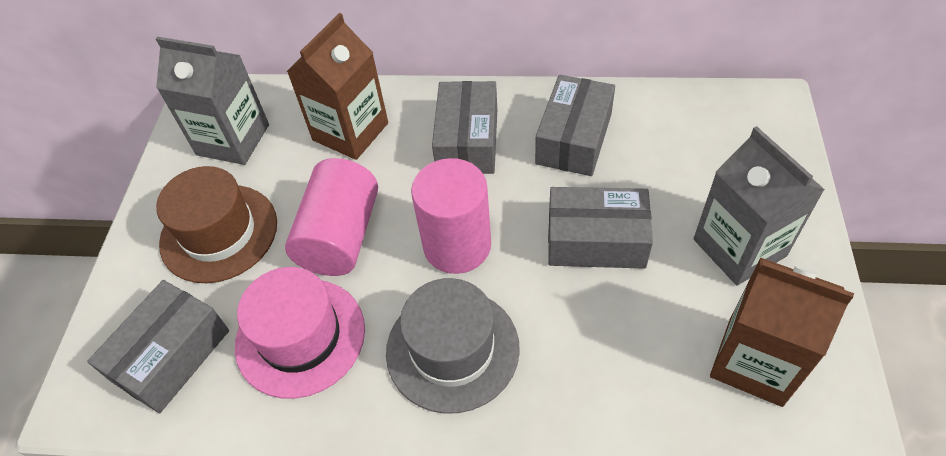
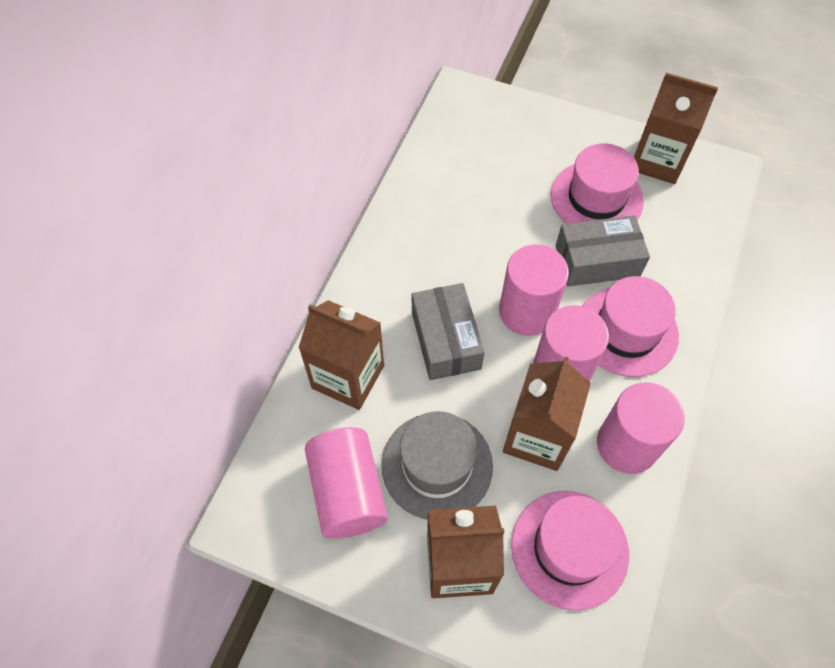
brown carton: 2 -> 4
brown hat: 1 -> 0
grey box: 4 -> 2
grey carton: 2 -> 0
pink cylinder: 2 -> 4
pink hat: 1 -> 3

